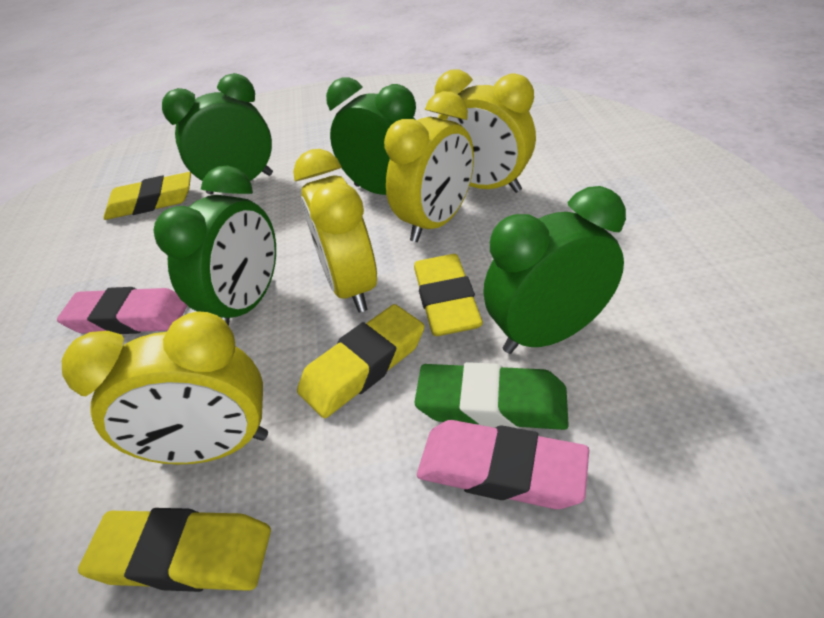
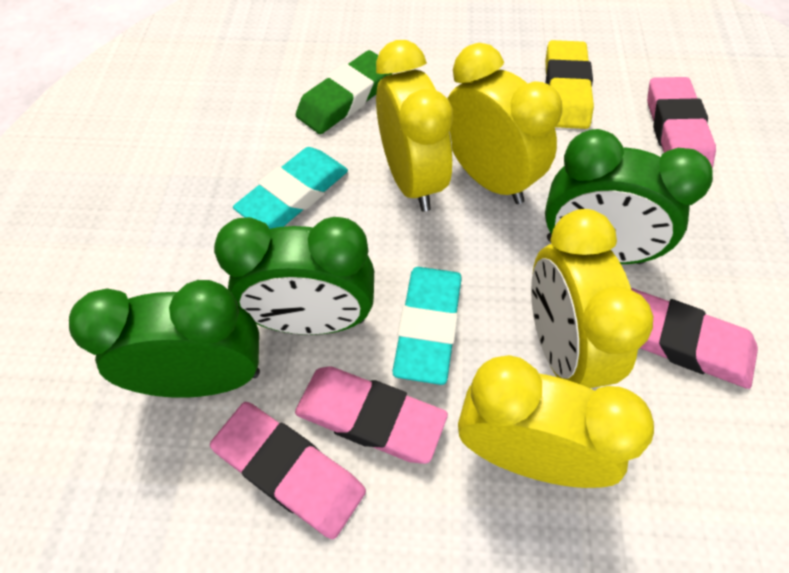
green clock: 4 -> 3
pink eraser: 2 -> 4
turquoise eraser: 0 -> 2
yellow eraser: 4 -> 1

